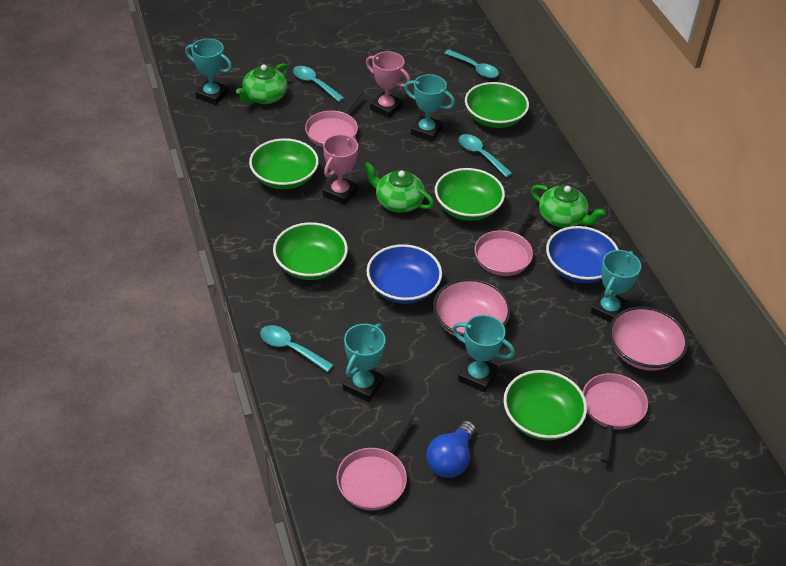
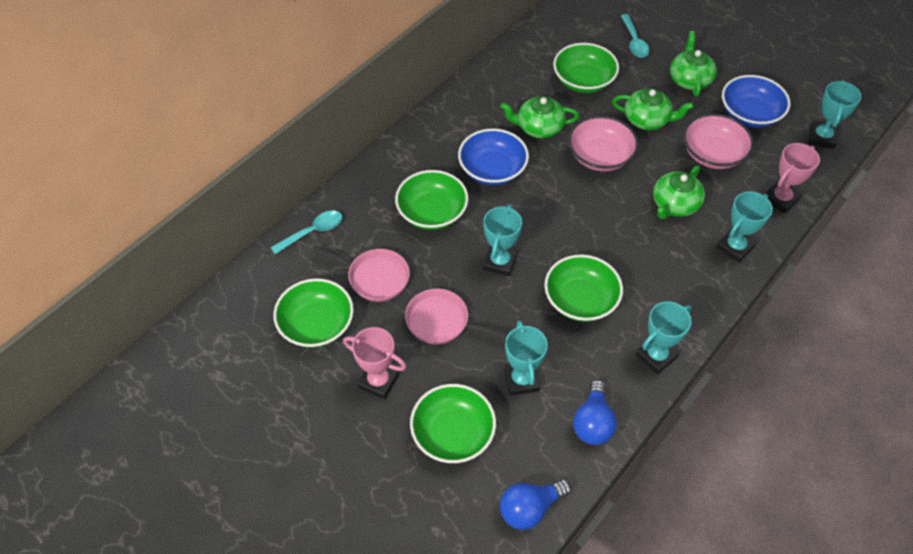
blue light bulb: 1 -> 2
green teapot: 3 -> 4
pink pan: 4 -> 2
turquoise spoon: 4 -> 2

